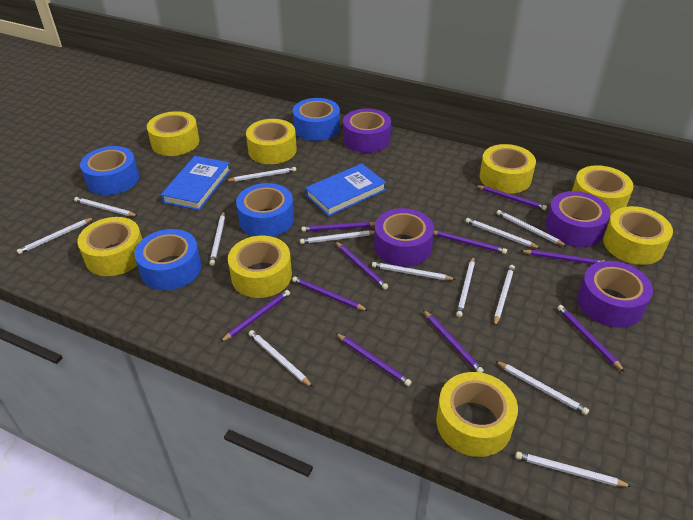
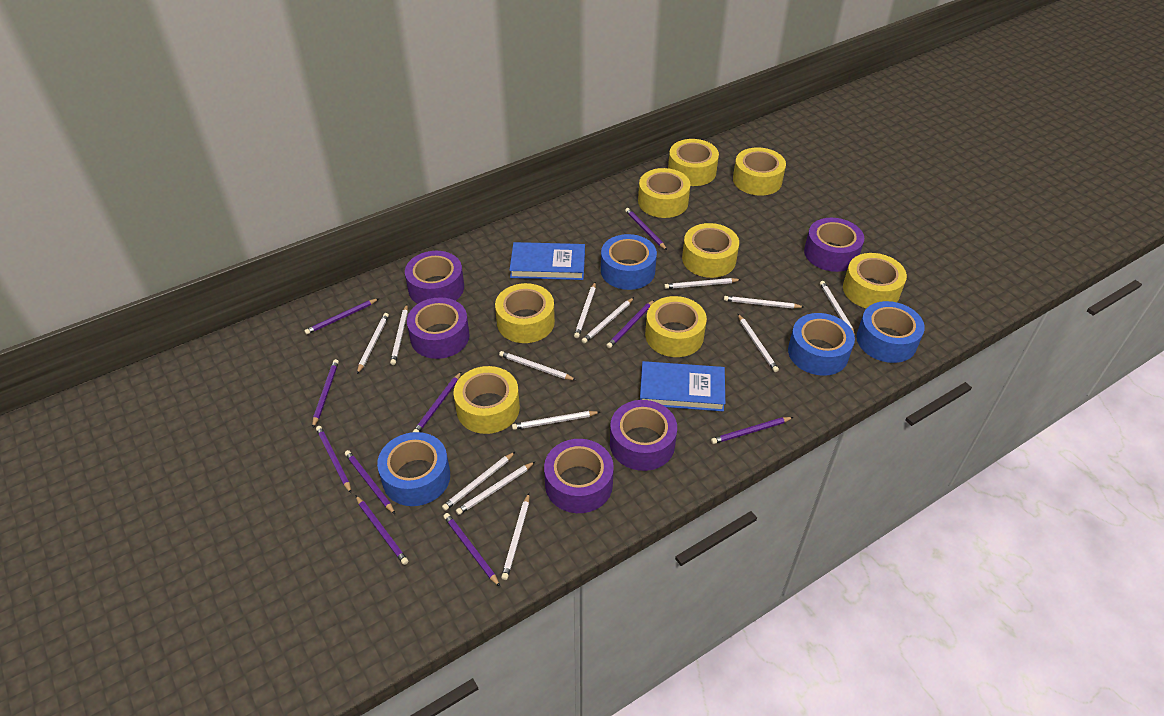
purple tape: 4 -> 5

